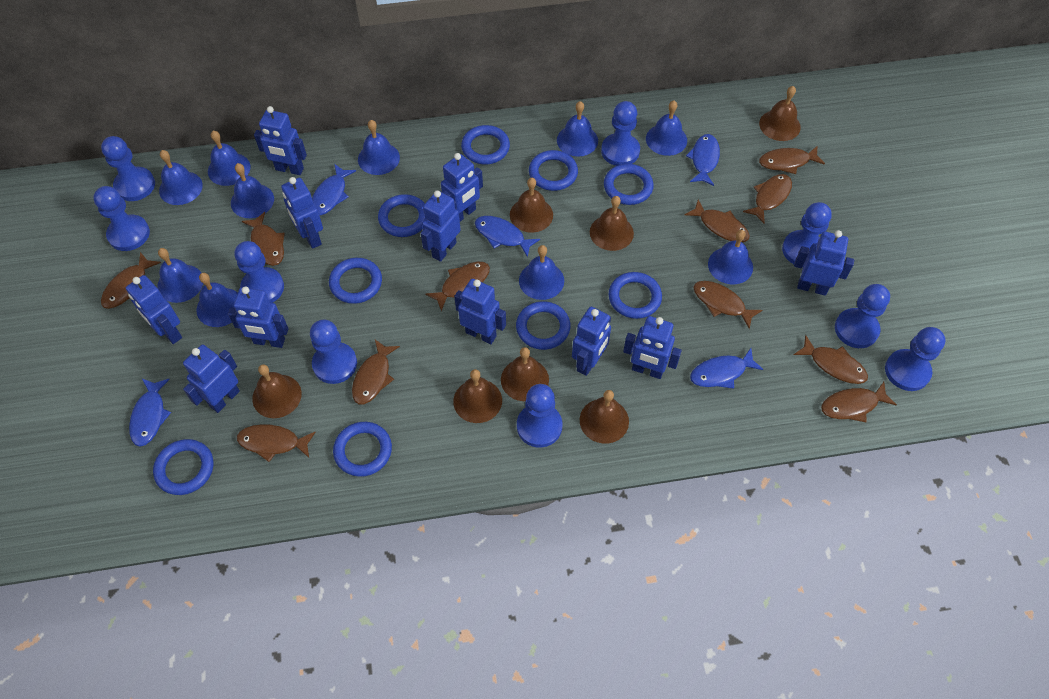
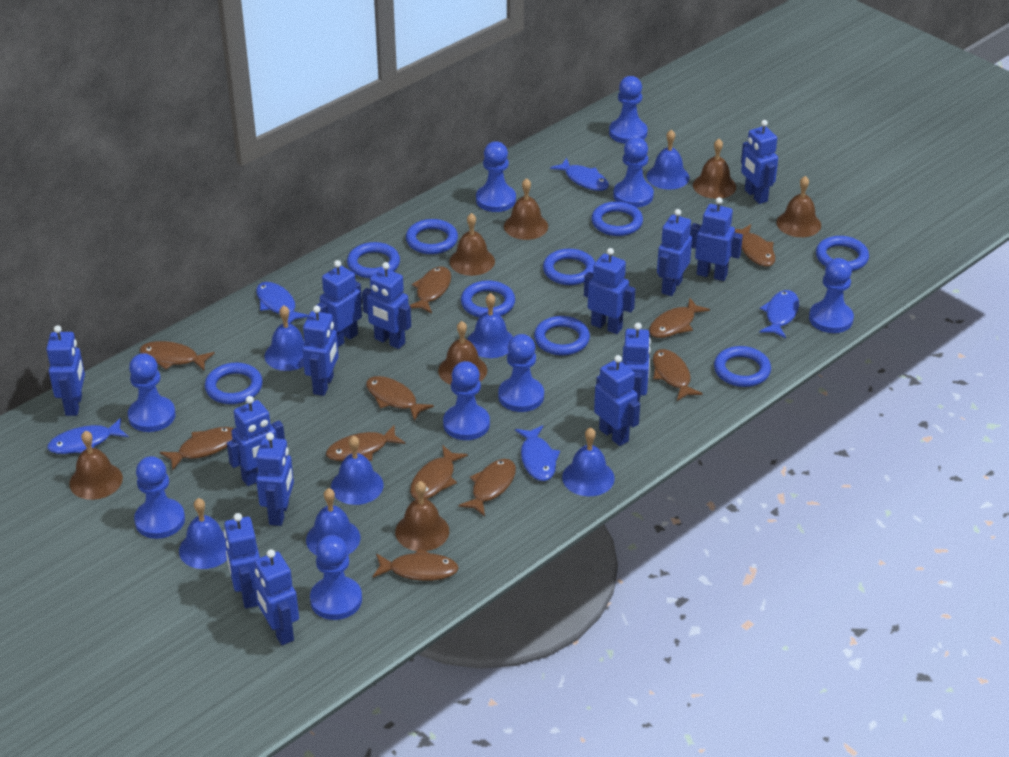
blue bell: 10 -> 7
blue robot: 11 -> 14

